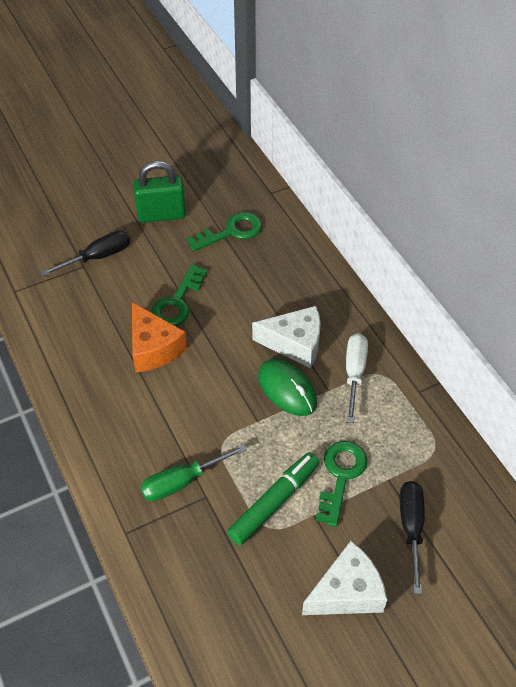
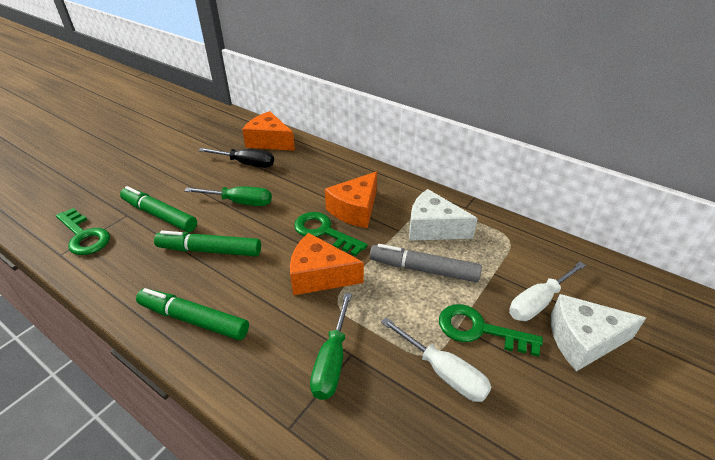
black screwdriver: 2 -> 1
green marker: 1 -> 3
green mouse: 1 -> 0
green padlock: 1 -> 0
green screwdriver: 1 -> 2
grey marker: 0 -> 1
orange cheese: 1 -> 3
white screwdriver: 1 -> 2

